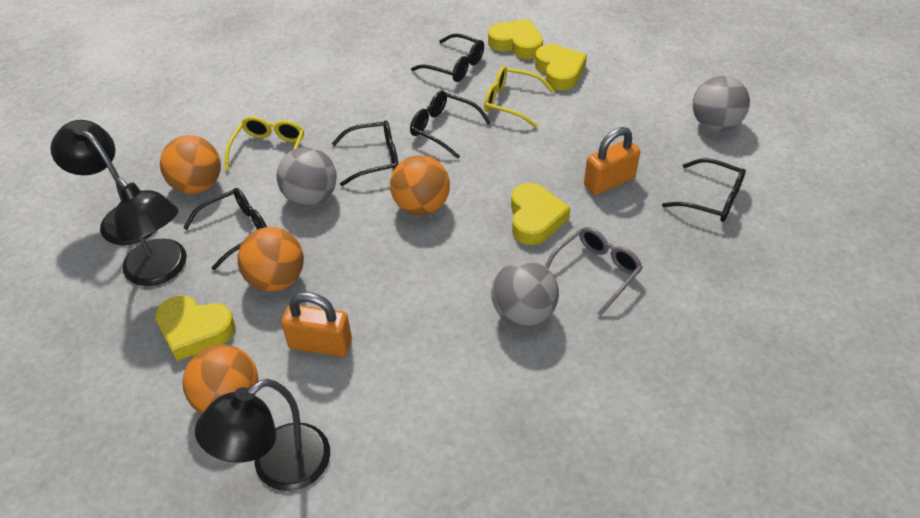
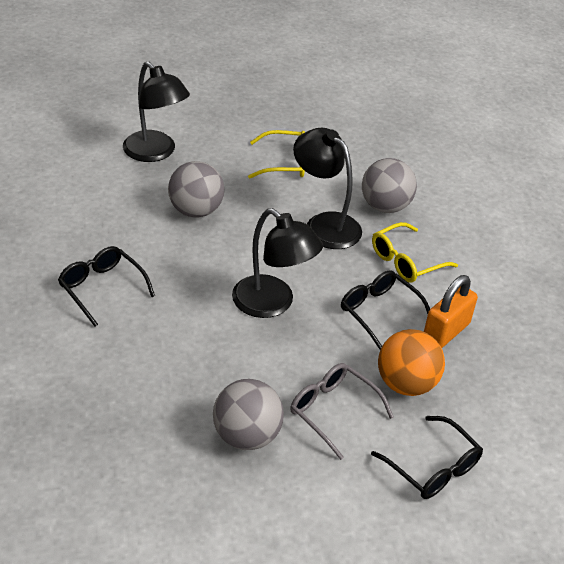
black glasses: 5 -> 3
orange ball: 4 -> 1
orange padlock: 2 -> 1
yellow heart: 4 -> 0

